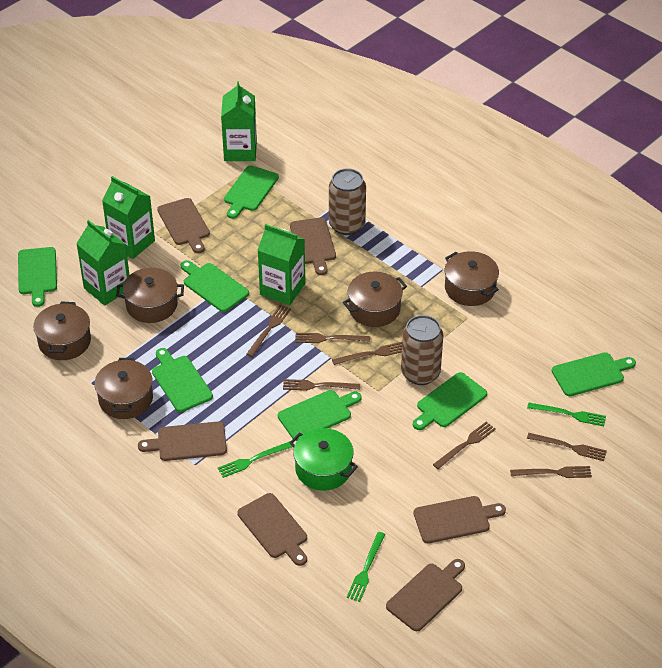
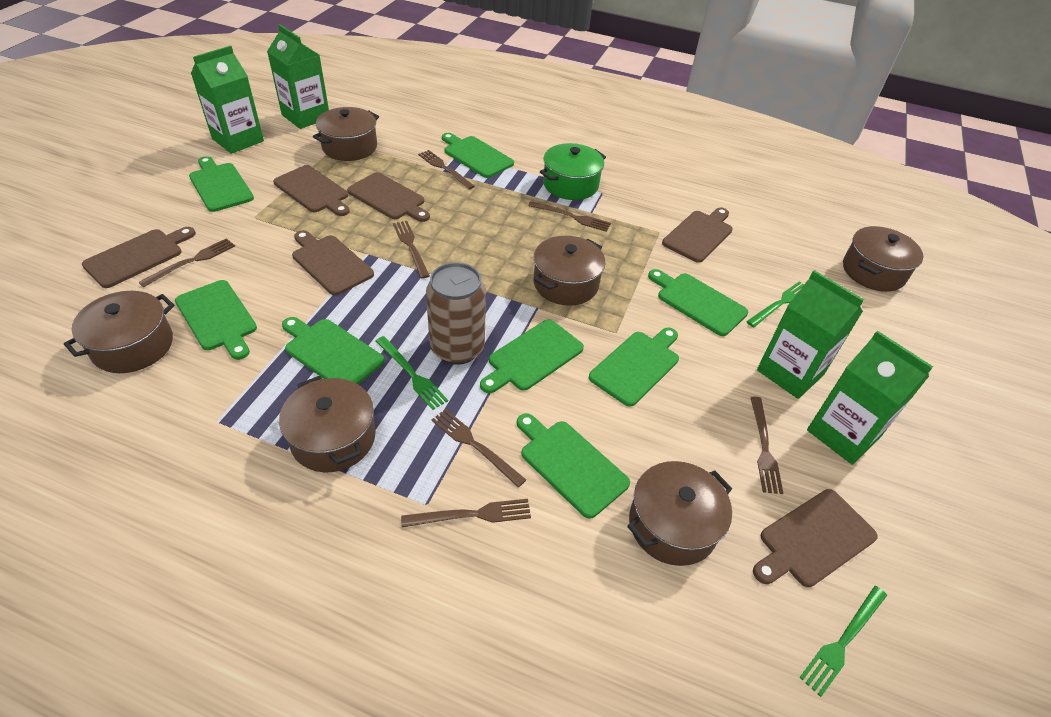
brown can: 2 -> 1
brown pot: 5 -> 6
green cutting board: 7 -> 8

